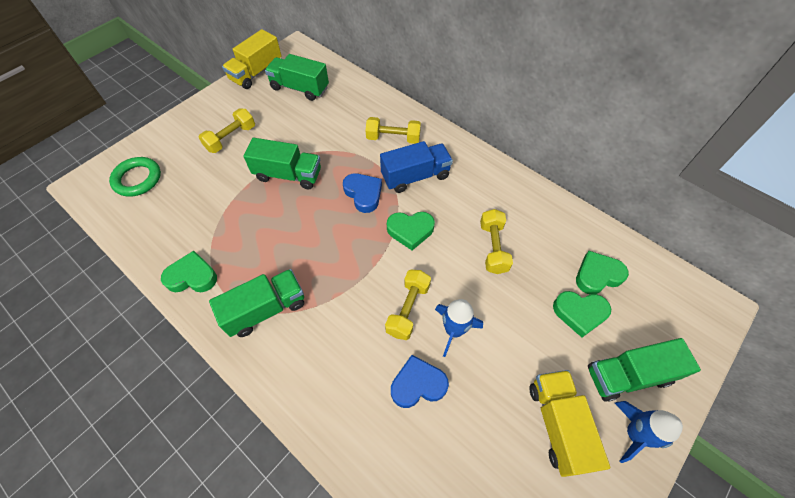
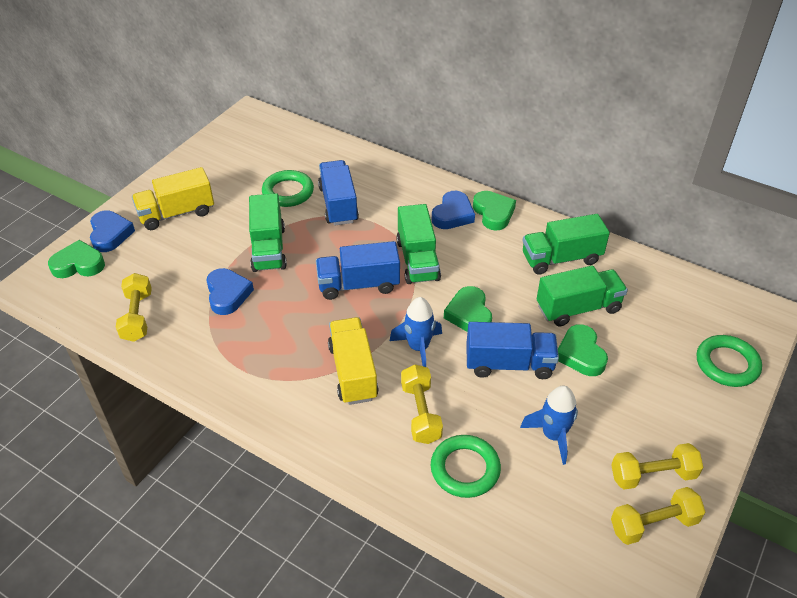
blue heart: 2 -> 3
blue truck: 1 -> 3
green ring: 1 -> 3

